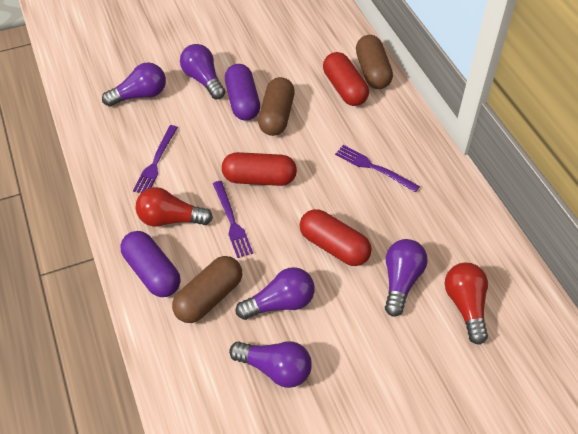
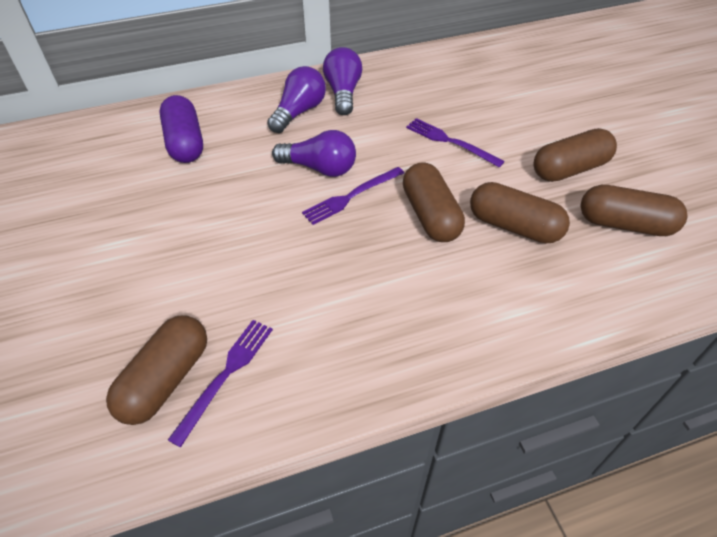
brown capsule: 3 -> 5
purple capsule: 2 -> 1
purple light bulb: 5 -> 3
red capsule: 3 -> 0
red light bulb: 2 -> 0

